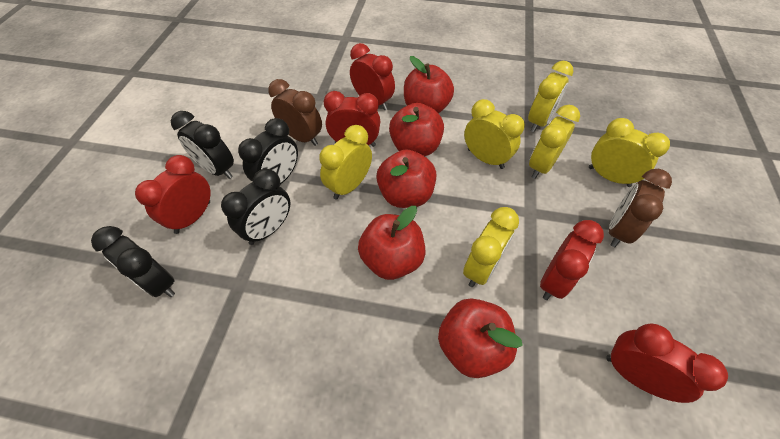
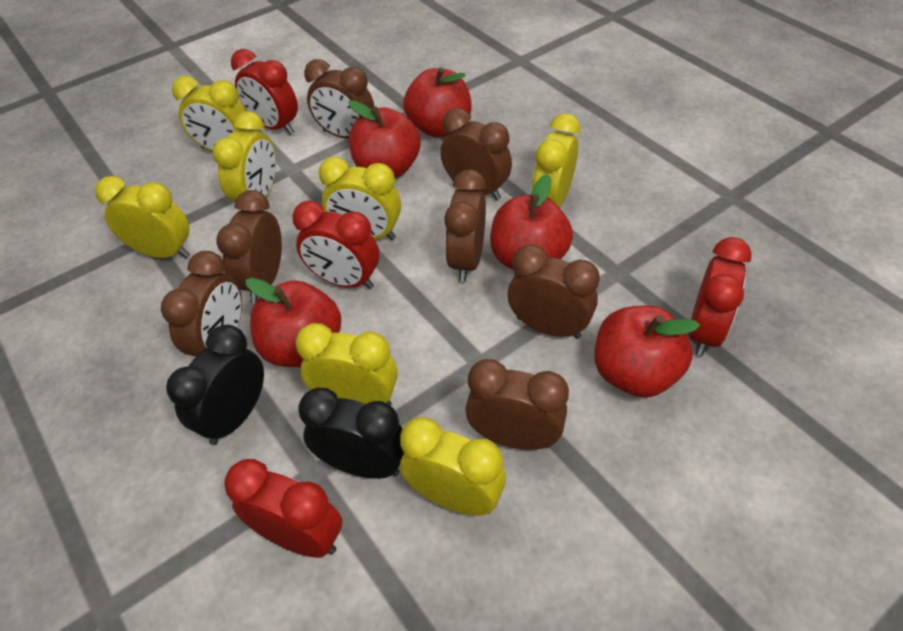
black clock: 4 -> 2
brown clock: 2 -> 7
red clock: 5 -> 4
yellow clock: 6 -> 7

